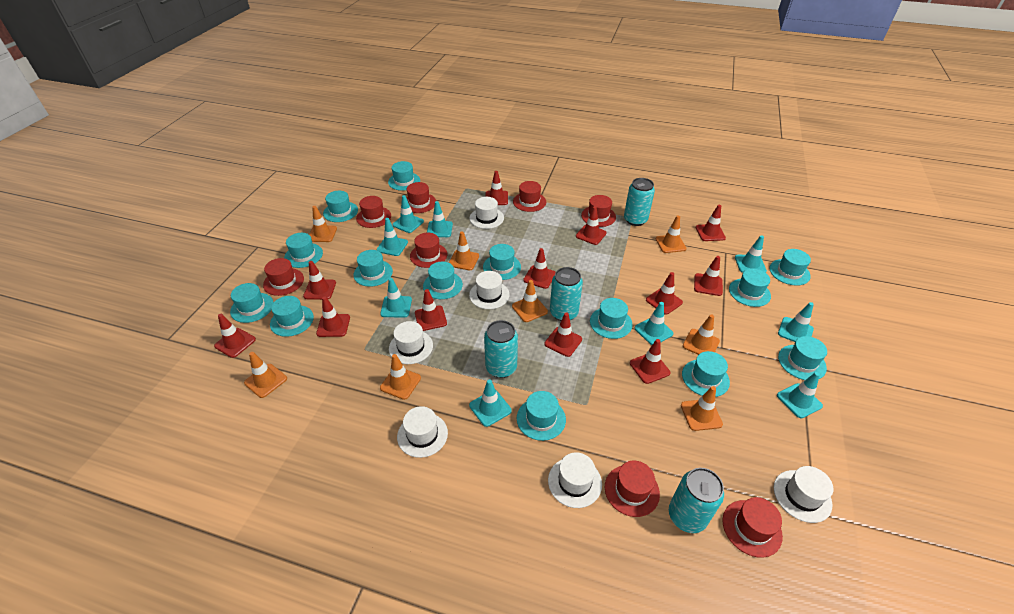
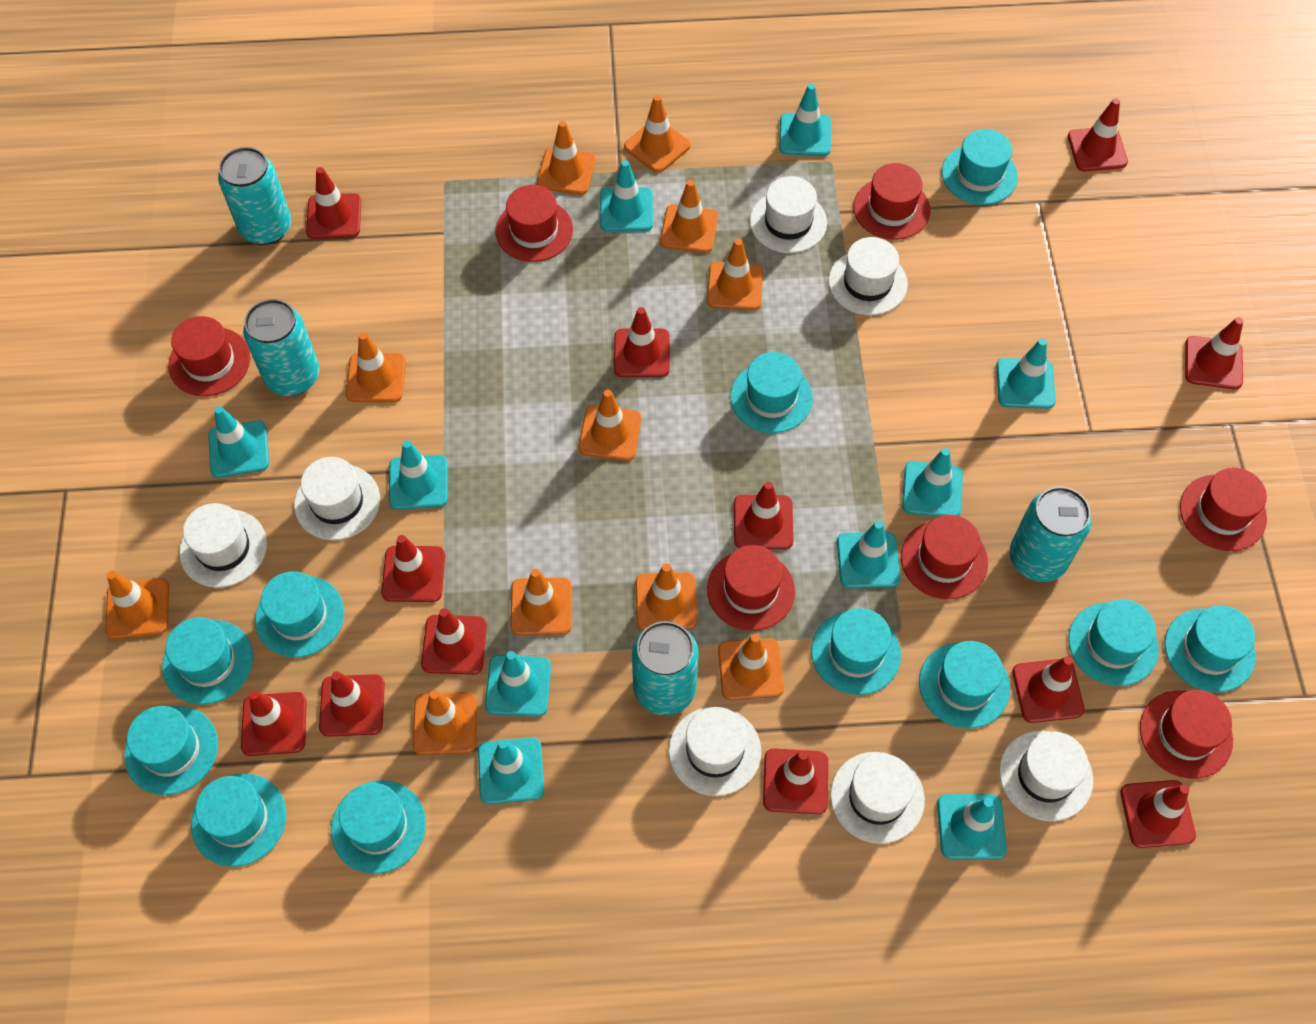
orange traffic cone: 8 -> 11
red hat: 8 -> 7
turquoise hat: 14 -> 11
turquoise traffic cone: 9 -> 10
white hat: 6 -> 7

